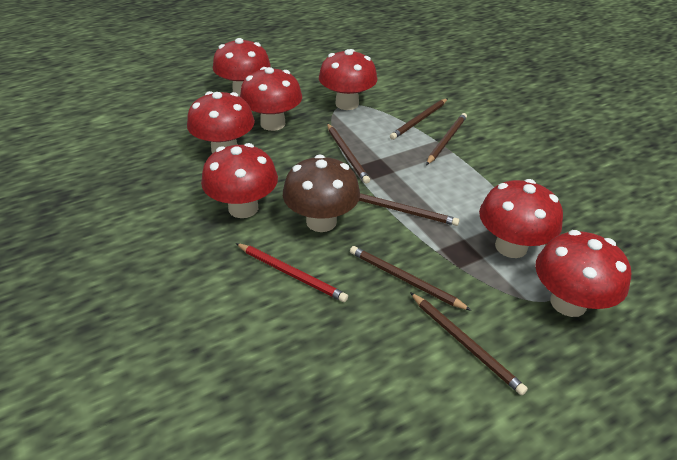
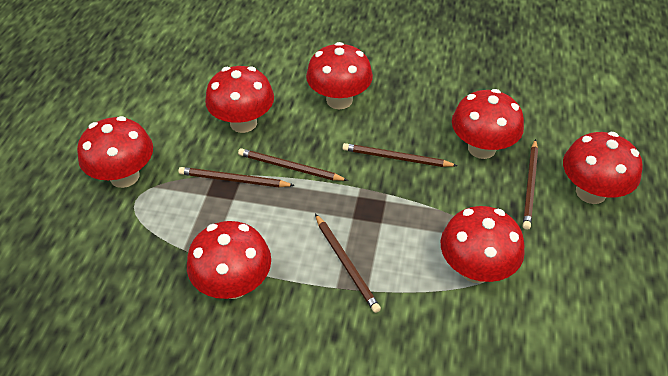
brown mushroom: 1 -> 0
brown pencil: 6 -> 5
red pencil: 1 -> 0

